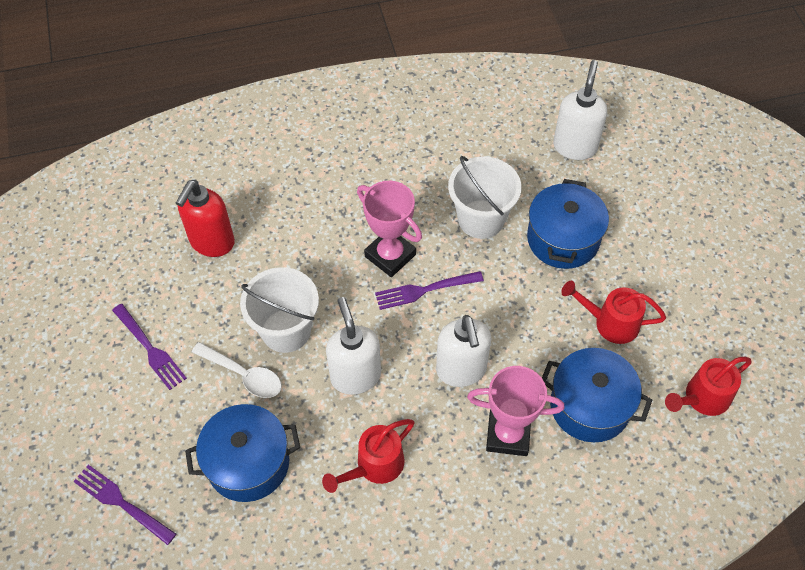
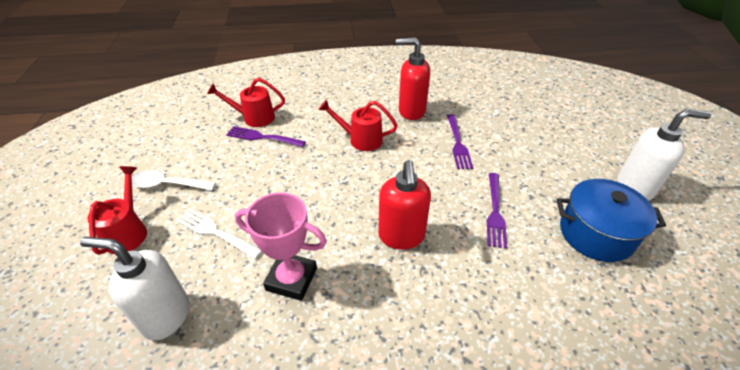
blue pot: 3 -> 1
pink trophy: 2 -> 1
red soap dispenser: 1 -> 2
white bucket: 2 -> 0
white fork: 0 -> 1
white soap dispenser: 3 -> 2

